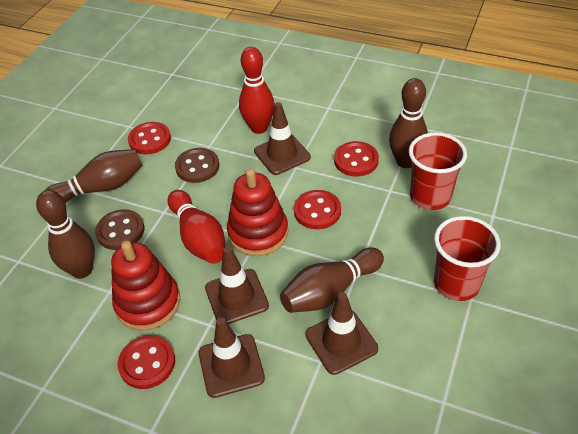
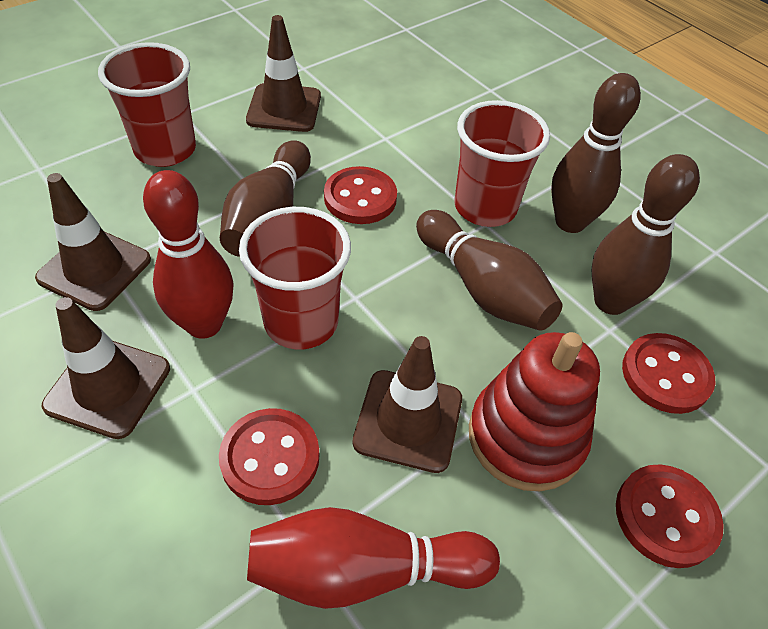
brown button: 2 -> 0
red cup: 2 -> 3
red stacking toy: 2 -> 1

